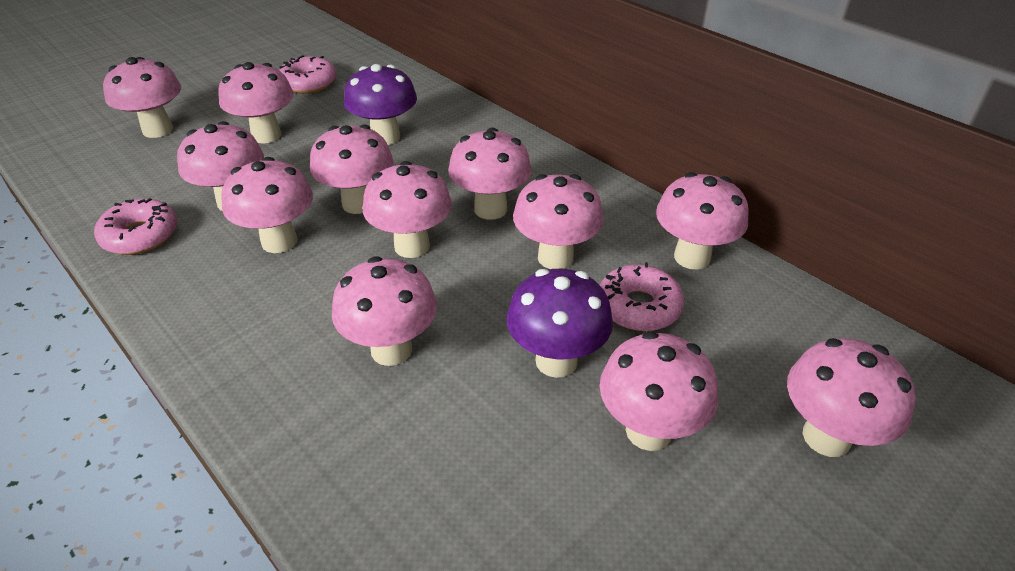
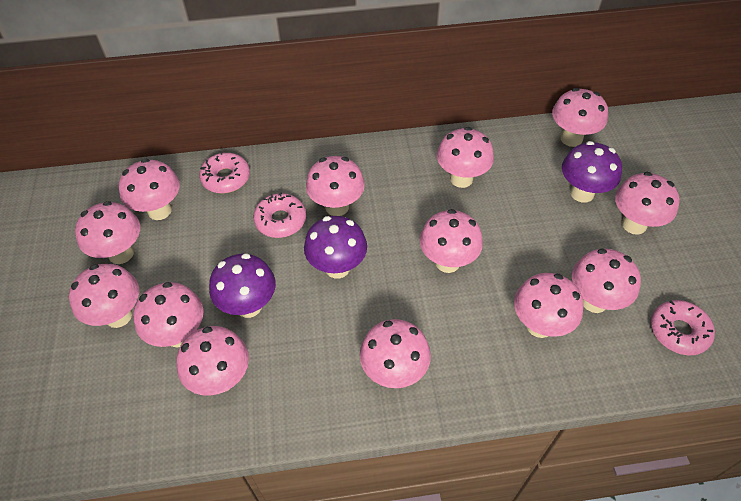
pink mushroom: 12 -> 13
purple mushroom: 2 -> 3

